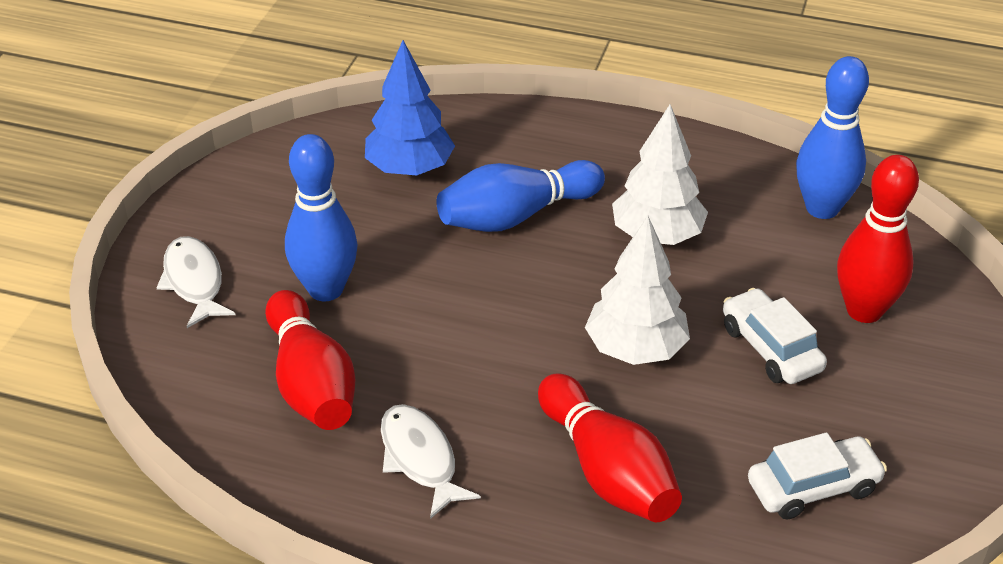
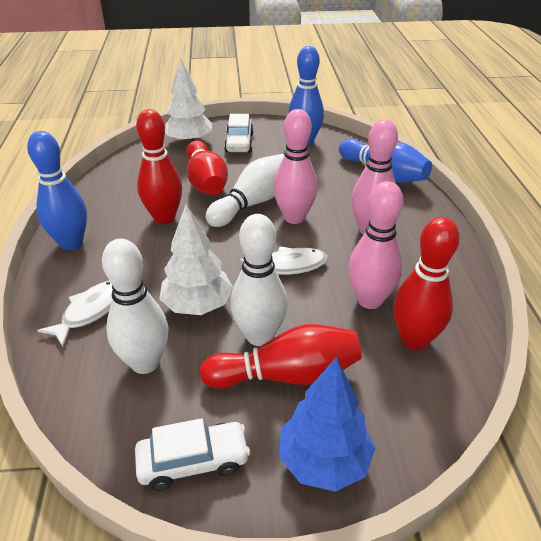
pink bowling pin: 0 -> 3
red bowling pin: 3 -> 4
white bowling pin: 0 -> 3

